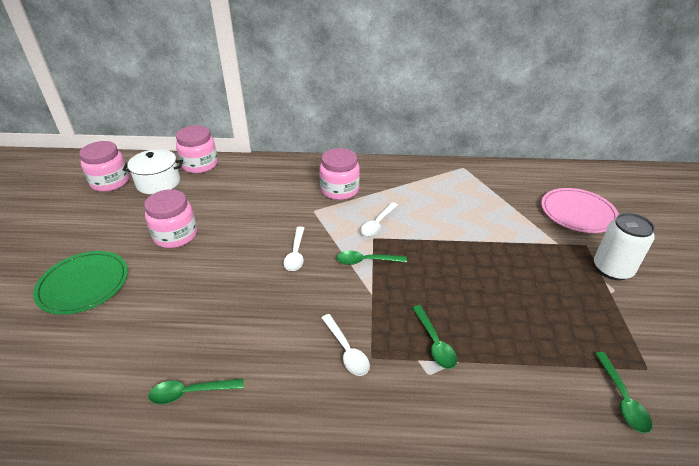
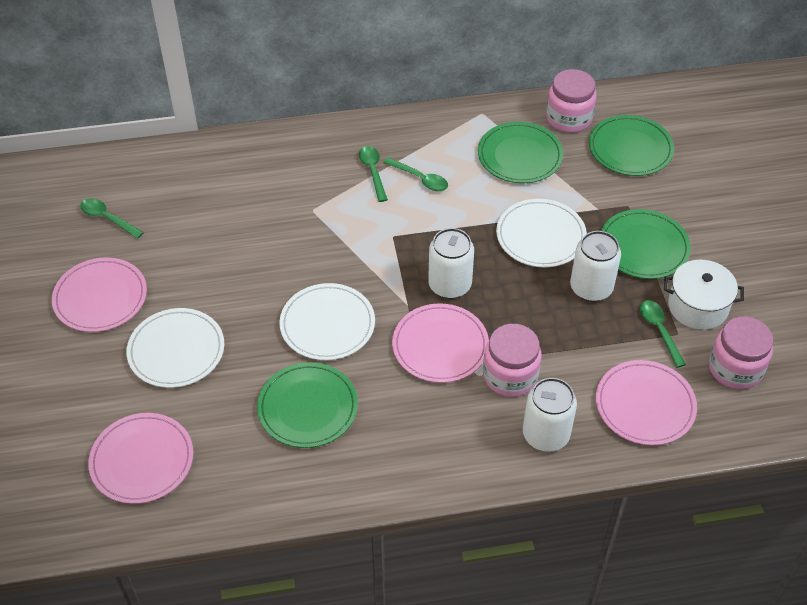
green plate: 1 -> 4
pink jar: 4 -> 3
pink plate: 1 -> 4
white can: 1 -> 3
white plate: 0 -> 3
white spoon: 3 -> 0

